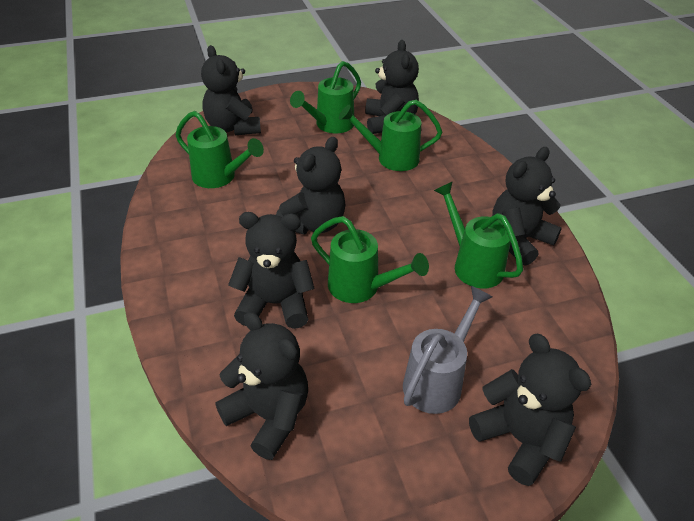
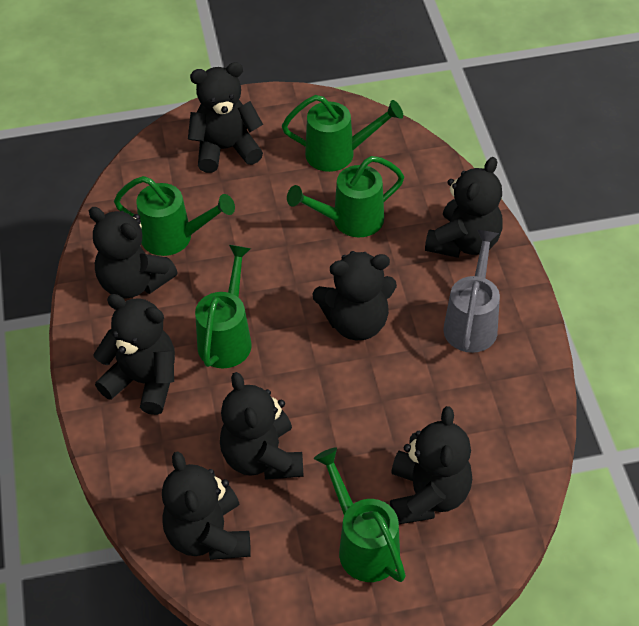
black teddy bear: 7 -> 8

